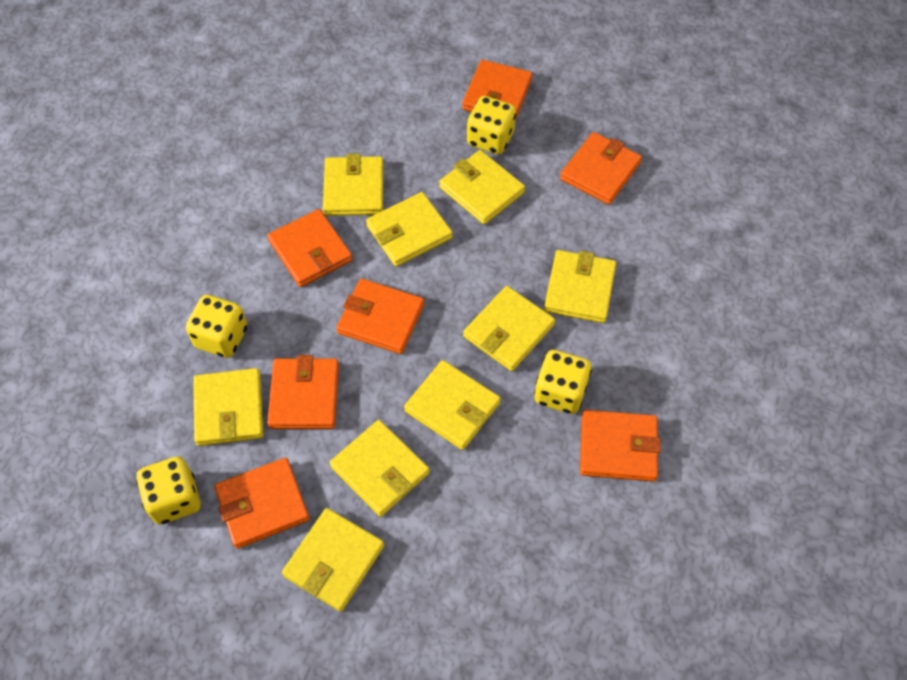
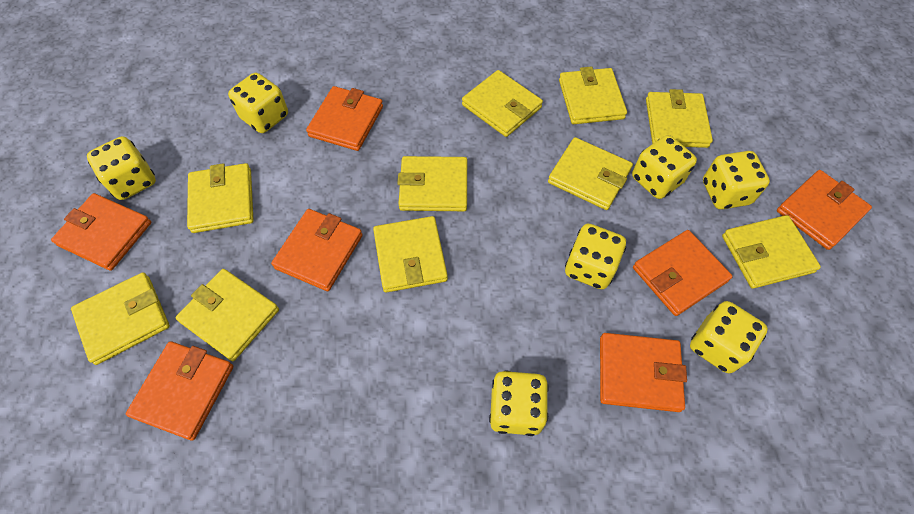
yellow dice: 4 -> 7
yellow wallet: 9 -> 10

